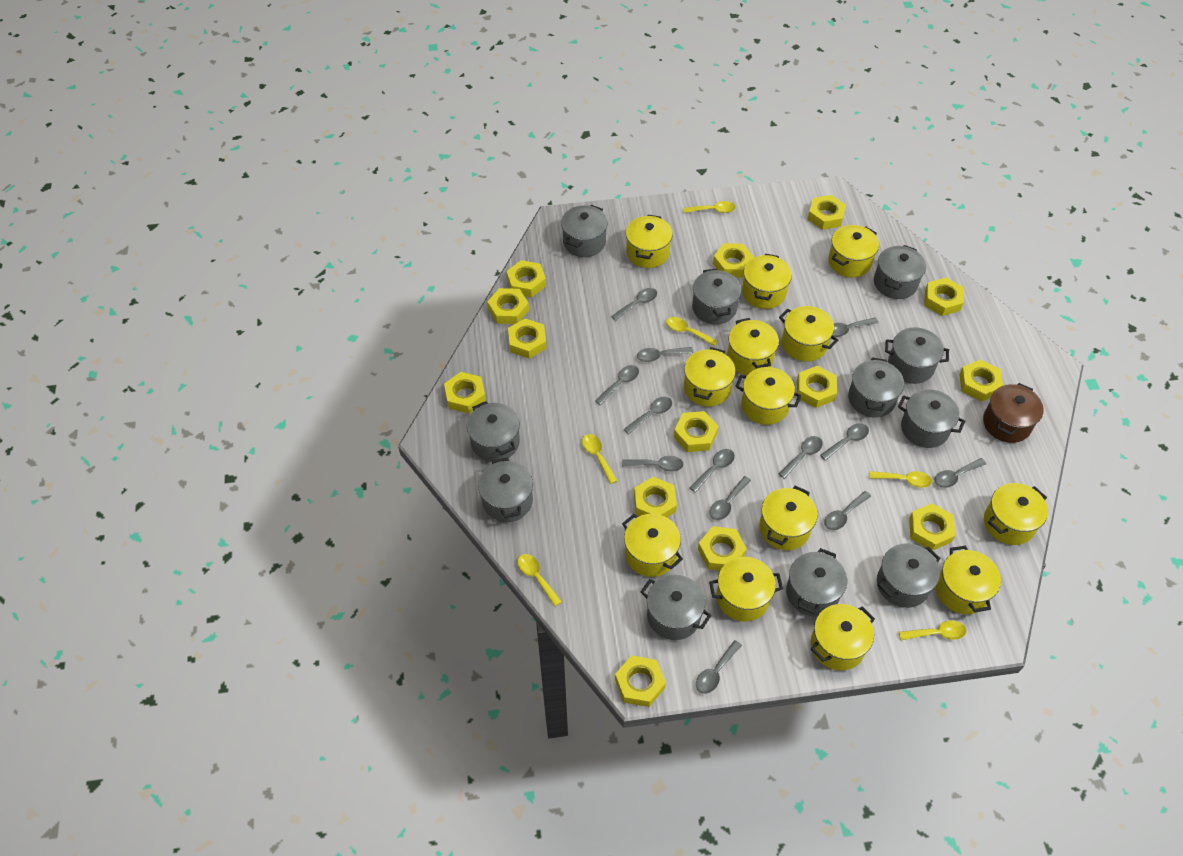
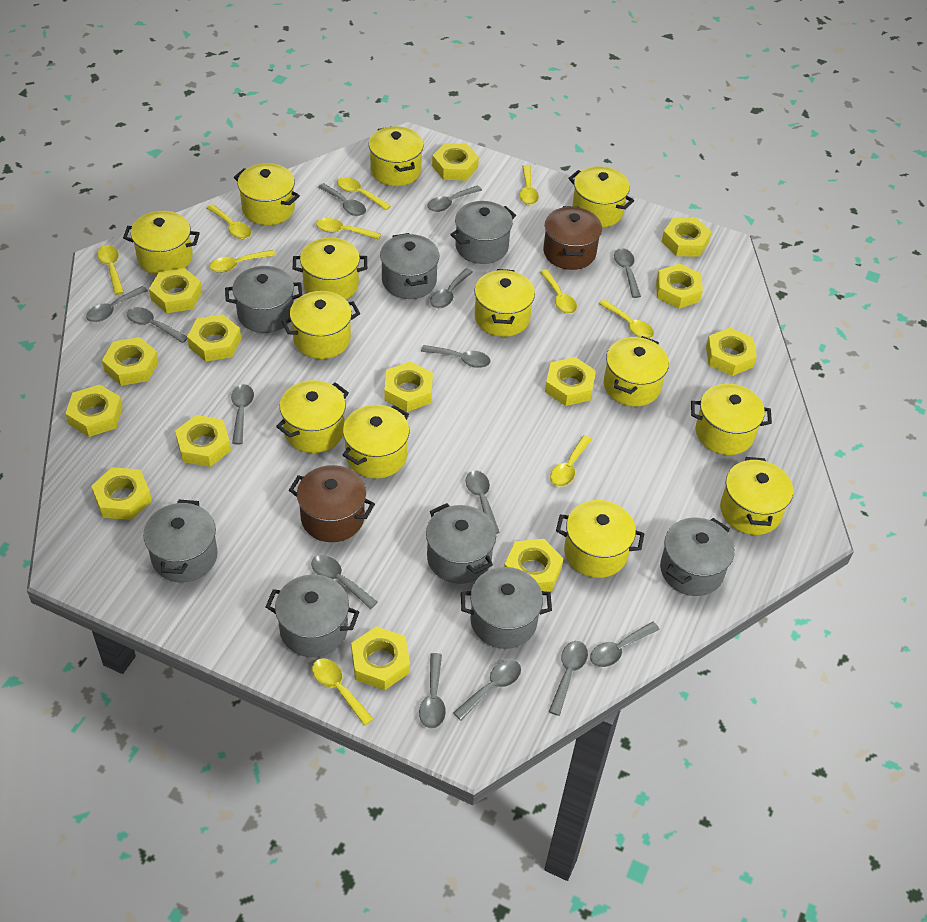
brown pot: 1 -> 2
grey pot: 11 -> 8
grey spoon: 13 -> 14
yellow spoon: 6 -> 10

